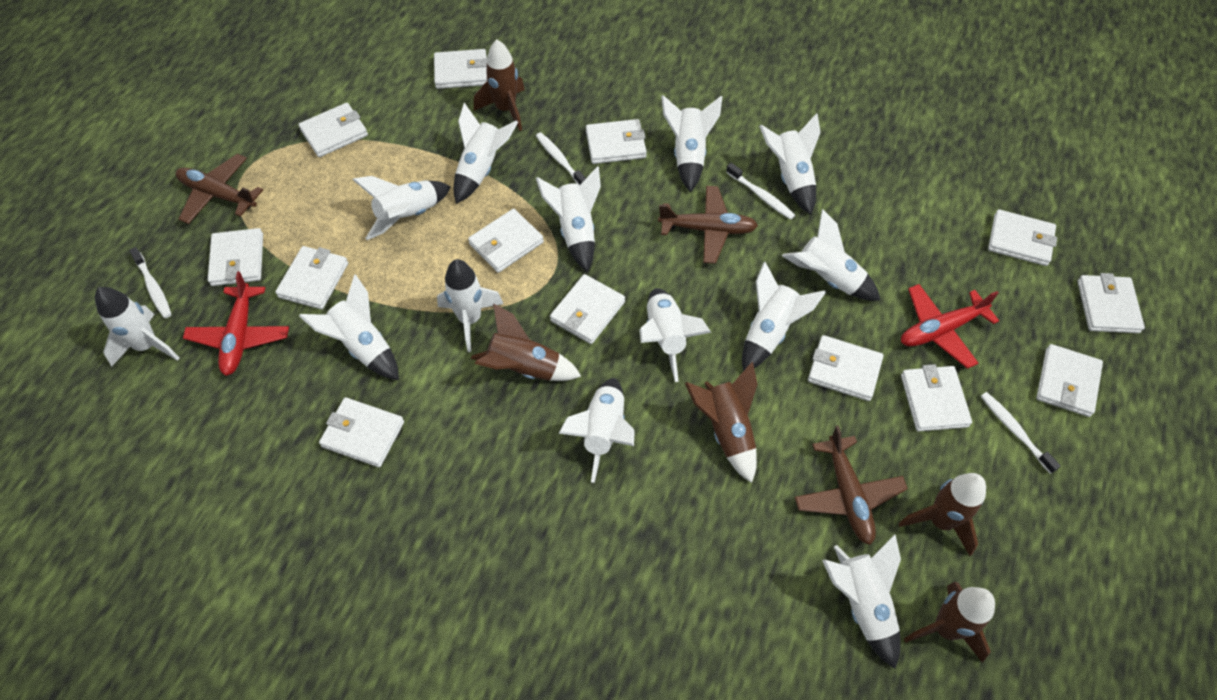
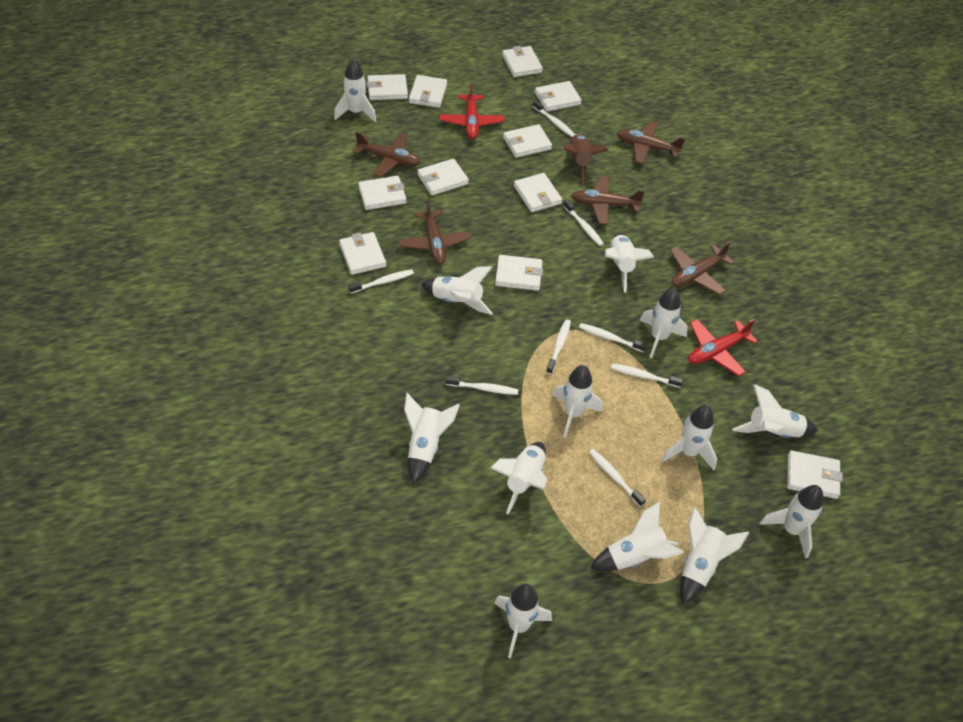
brown plane: 3 -> 5
brown rocket: 5 -> 1
white toothbrush: 4 -> 8
white wallet: 13 -> 11

